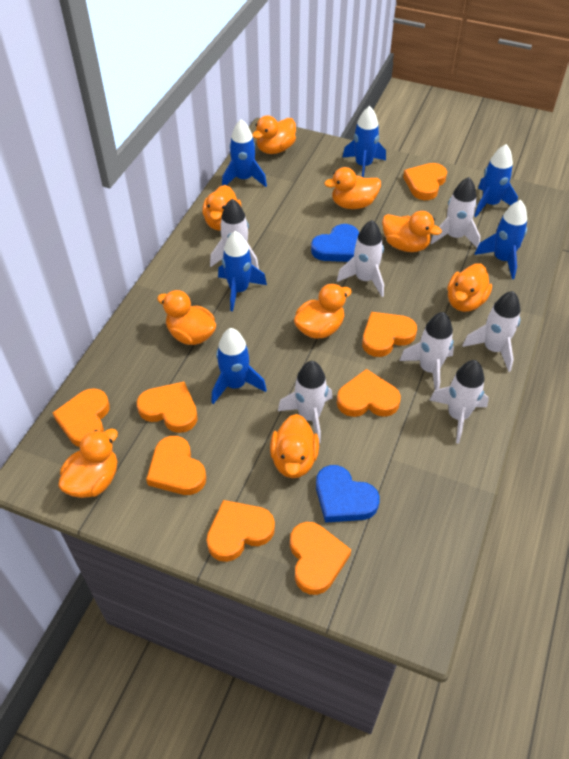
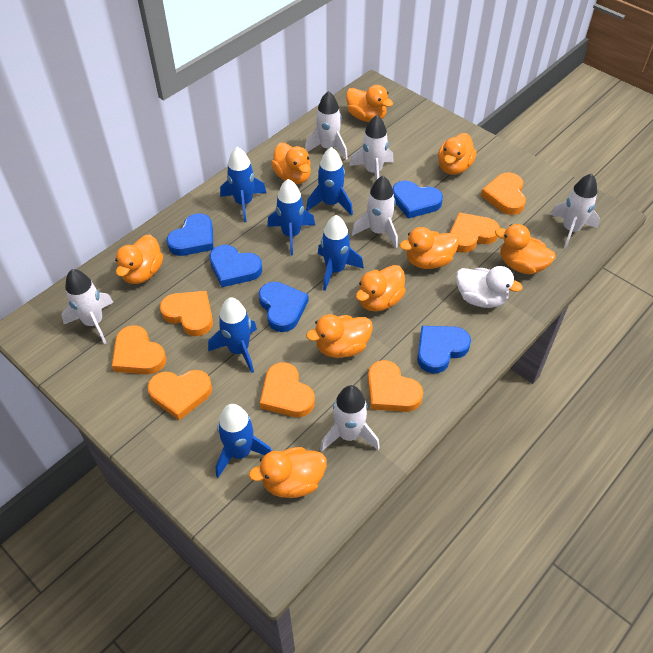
blue heart: 2 -> 5
orange heart: 8 -> 7
white duck: 0 -> 1
white rocket: 7 -> 6

